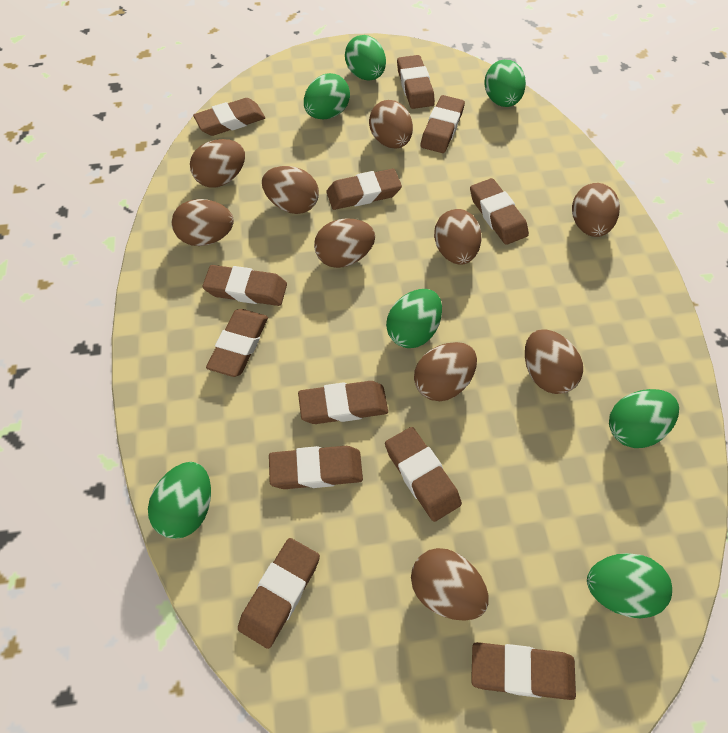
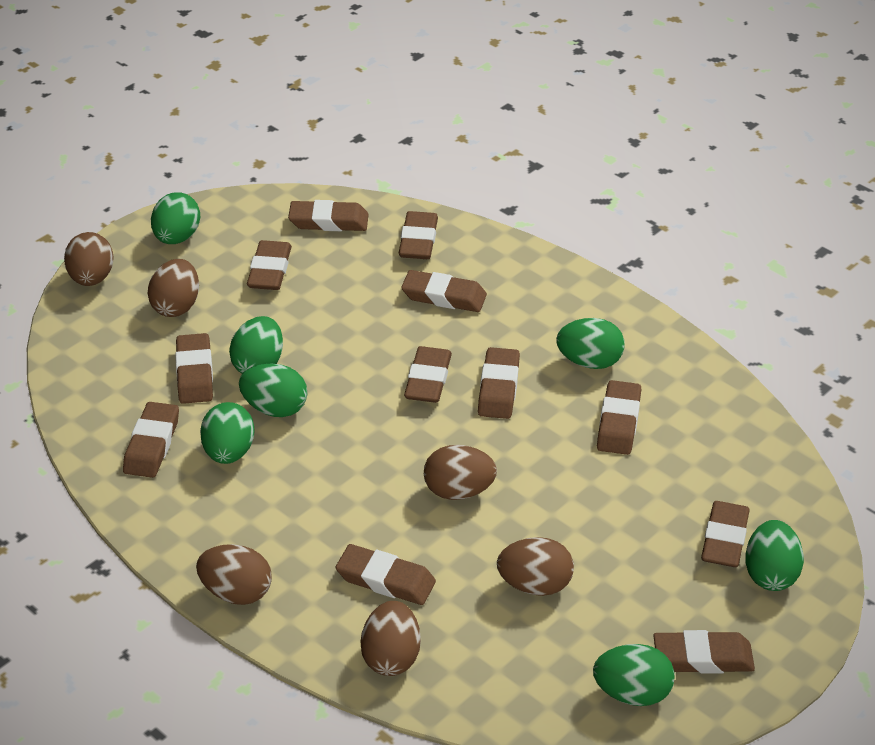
brown egg: 10 -> 6

